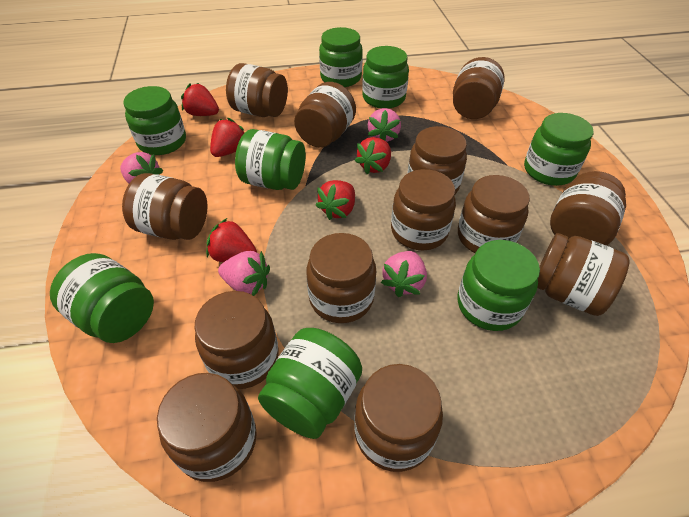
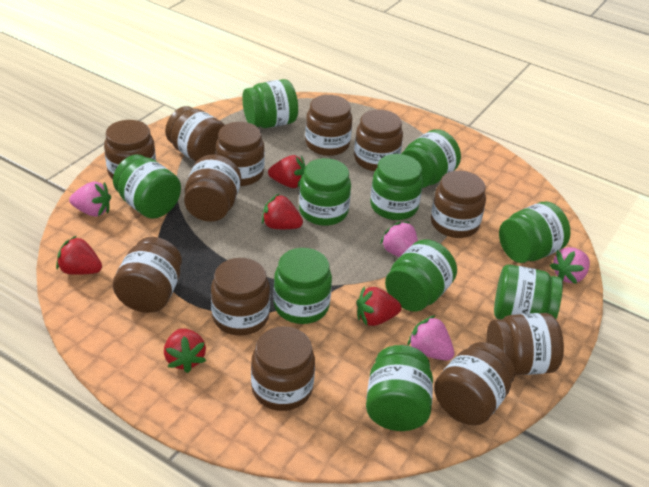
brown jar: 13 -> 12
green jar: 8 -> 10

